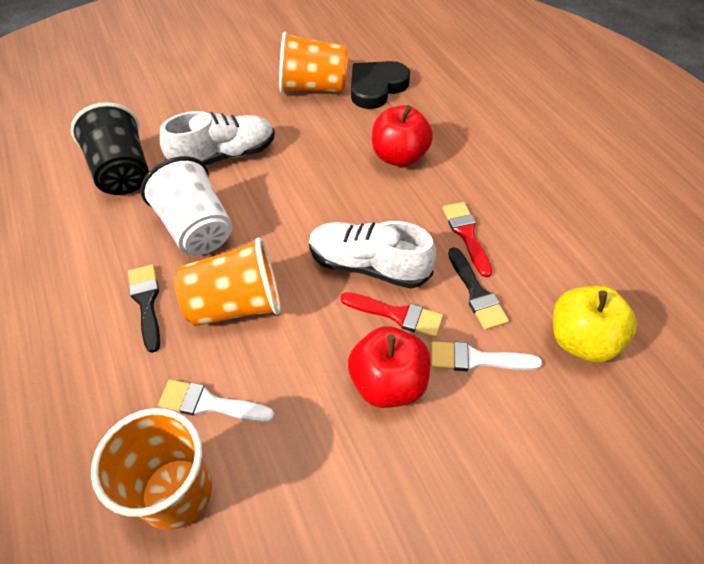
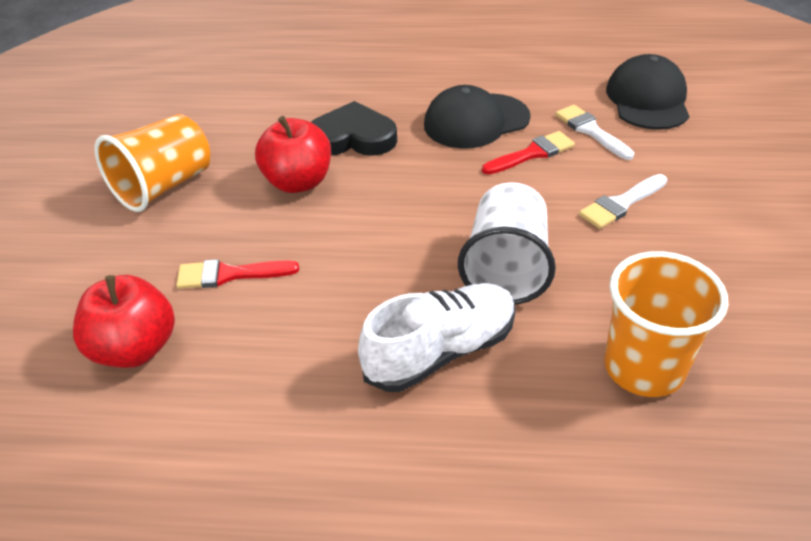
black brush: 2 -> 0
black cap: 0 -> 2
black cup: 1 -> 0
orange cup: 3 -> 2
white shoe: 2 -> 1
yellow apple: 1 -> 0

